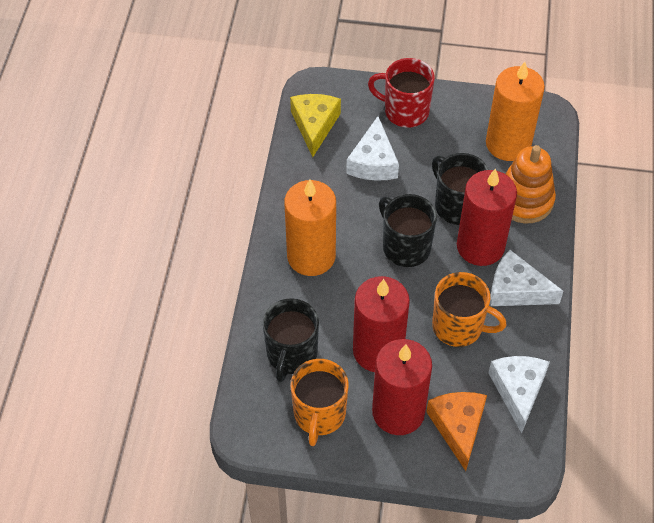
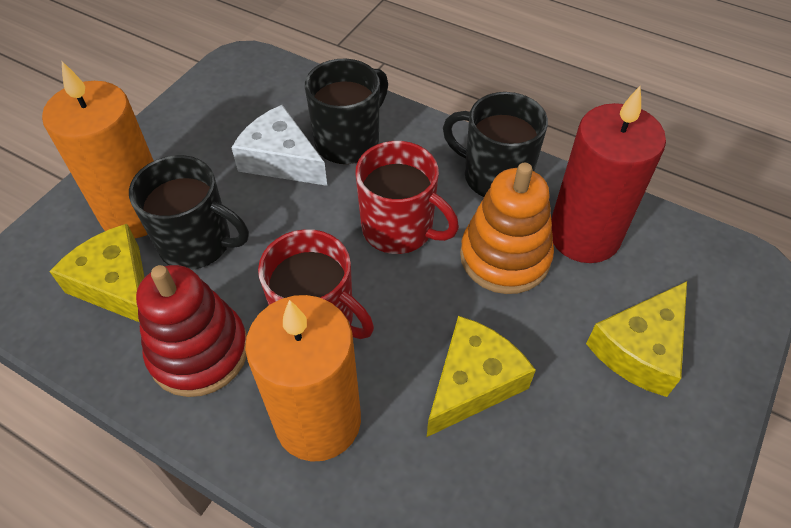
orange cheese: 1 -> 0
orange mug: 2 -> 0
red candle: 3 -> 1
red mug: 1 -> 2
red stacking toy: 0 -> 1
white cheese: 3 -> 1
yellow cheese: 1 -> 3

